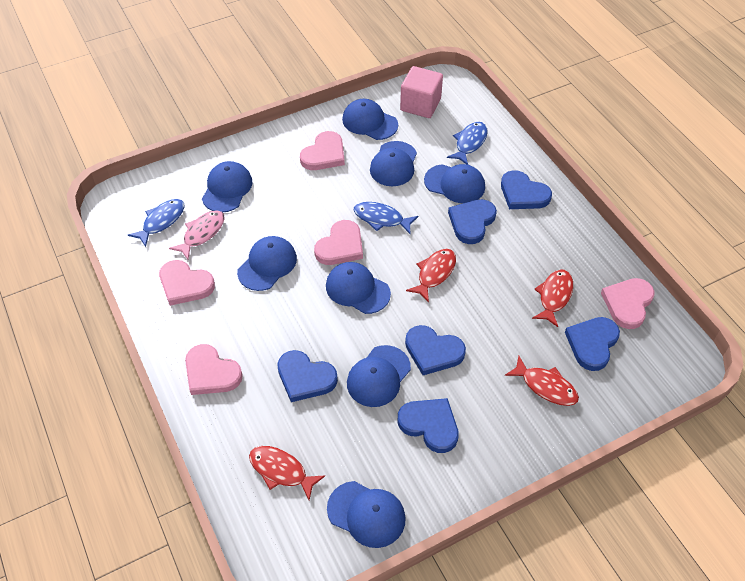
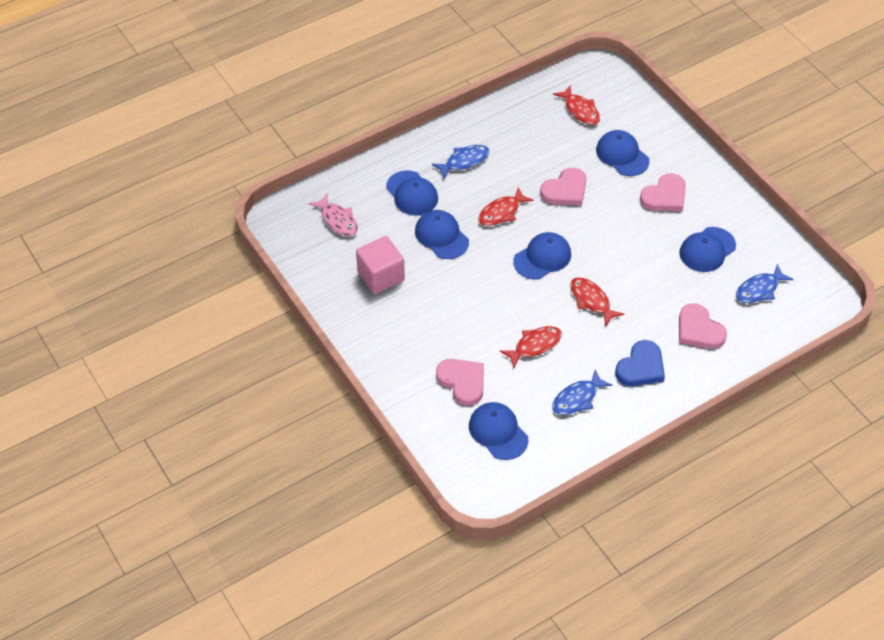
blue cap: 8 -> 6
blue heart: 6 -> 1
pink heart: 5 -> 4

